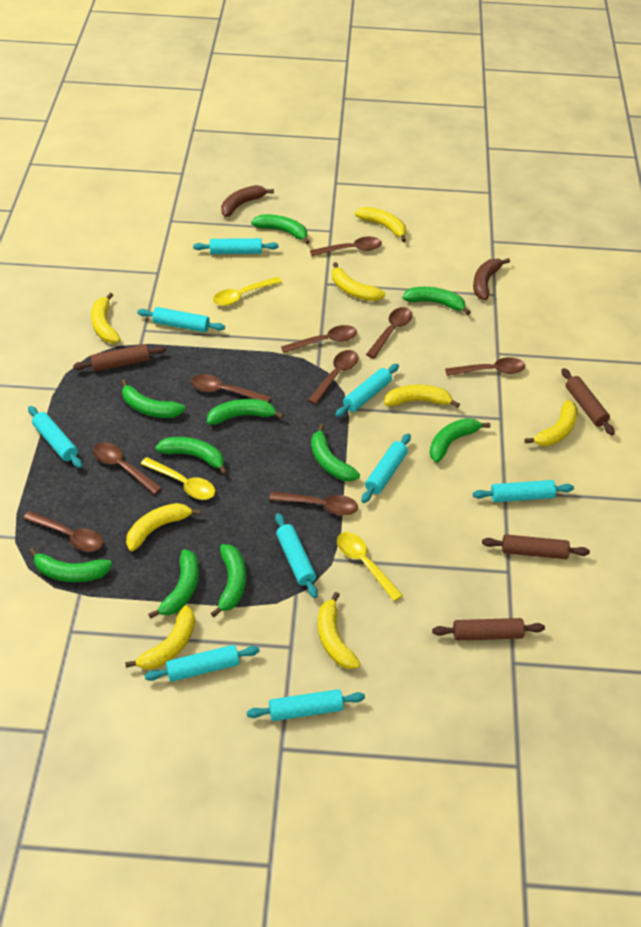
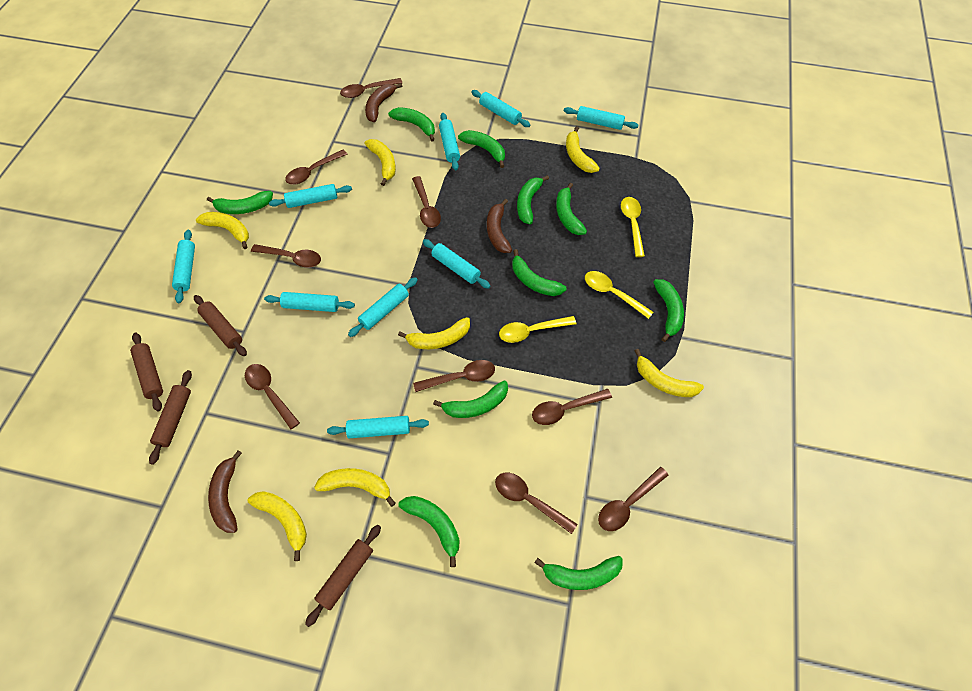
brown banana: 2 -> 3
yellow banana: 8 -> 7

